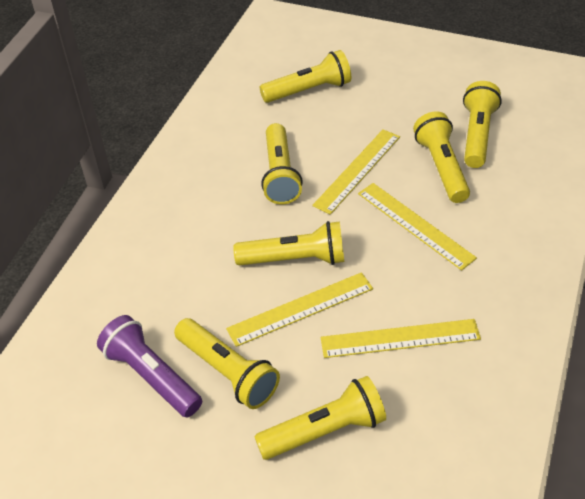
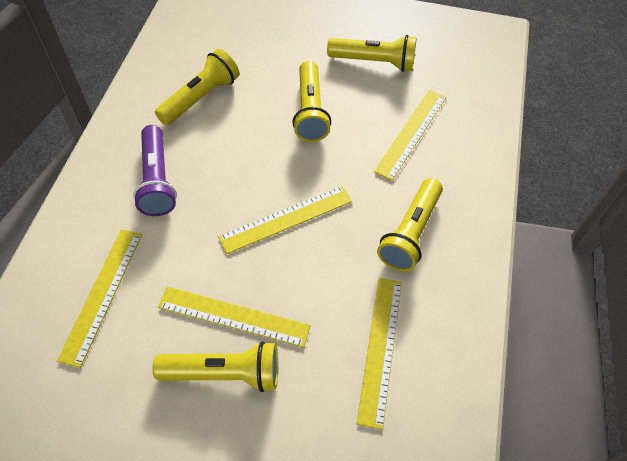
yellow flashlight: 7 -> 5
yellow ruler: 4 -> 5

